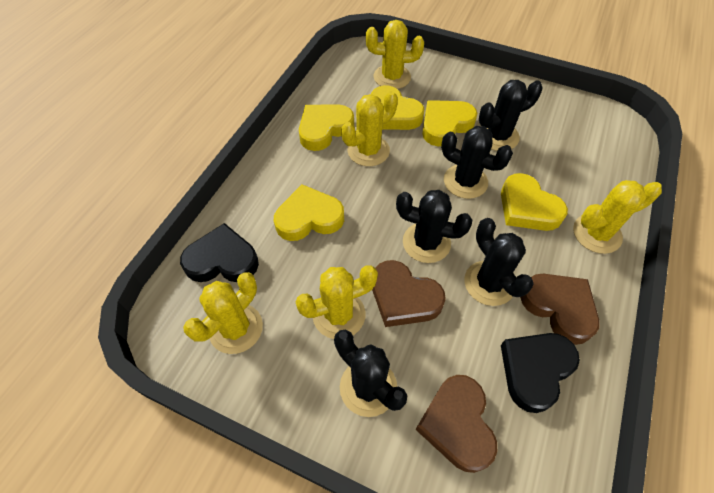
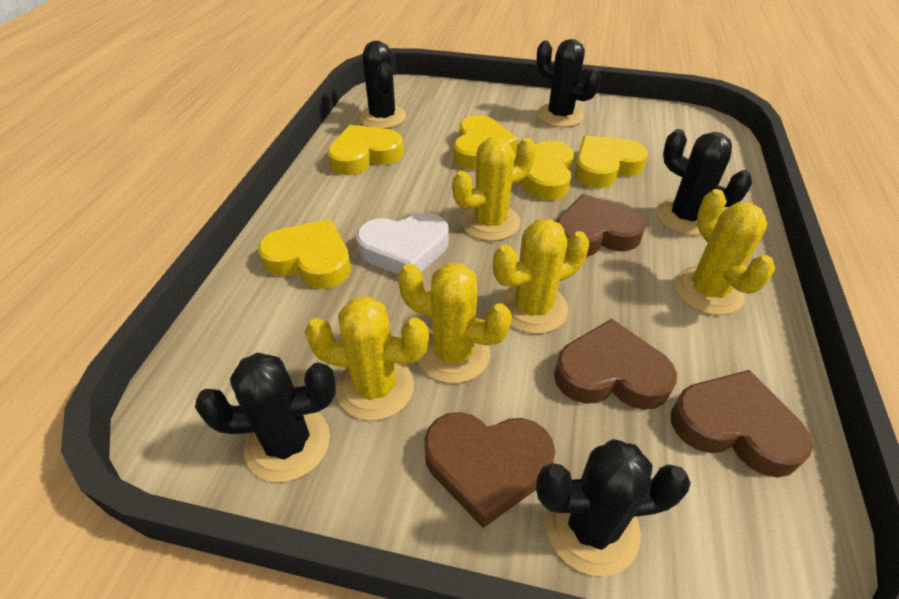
black heart: 2 -> 0
brown heart: 3 -> 4
white heart: 0 -> 1

